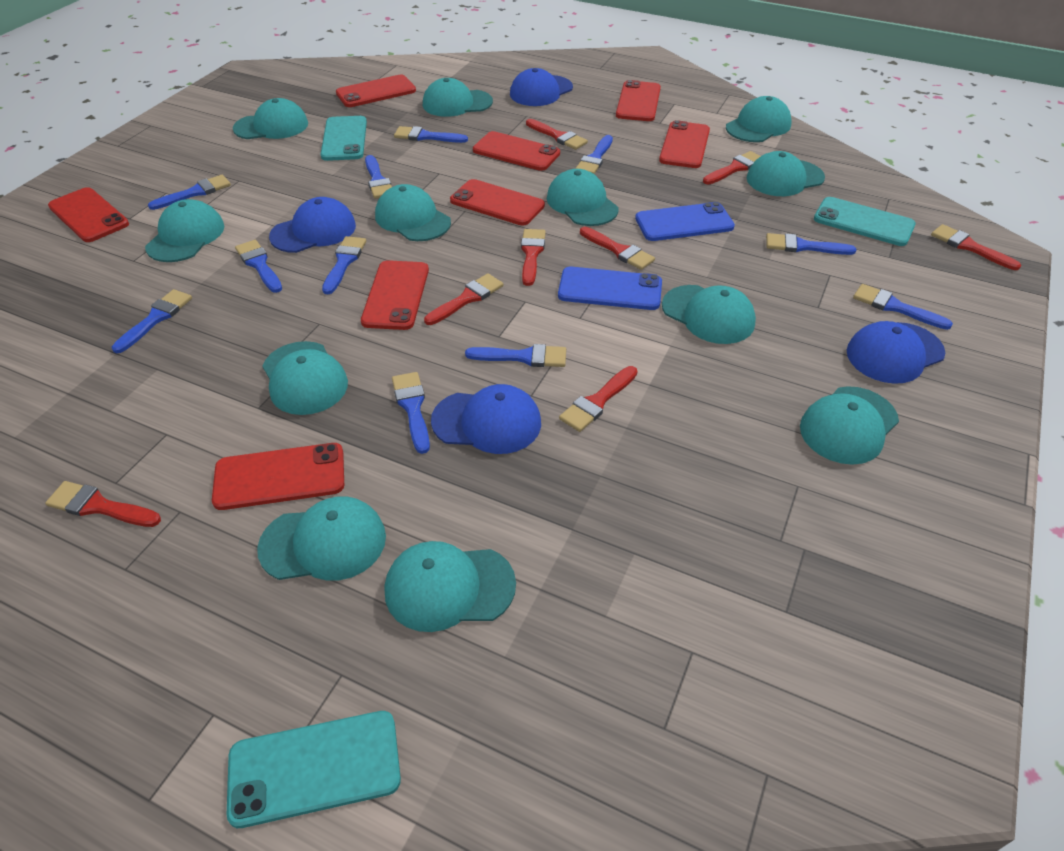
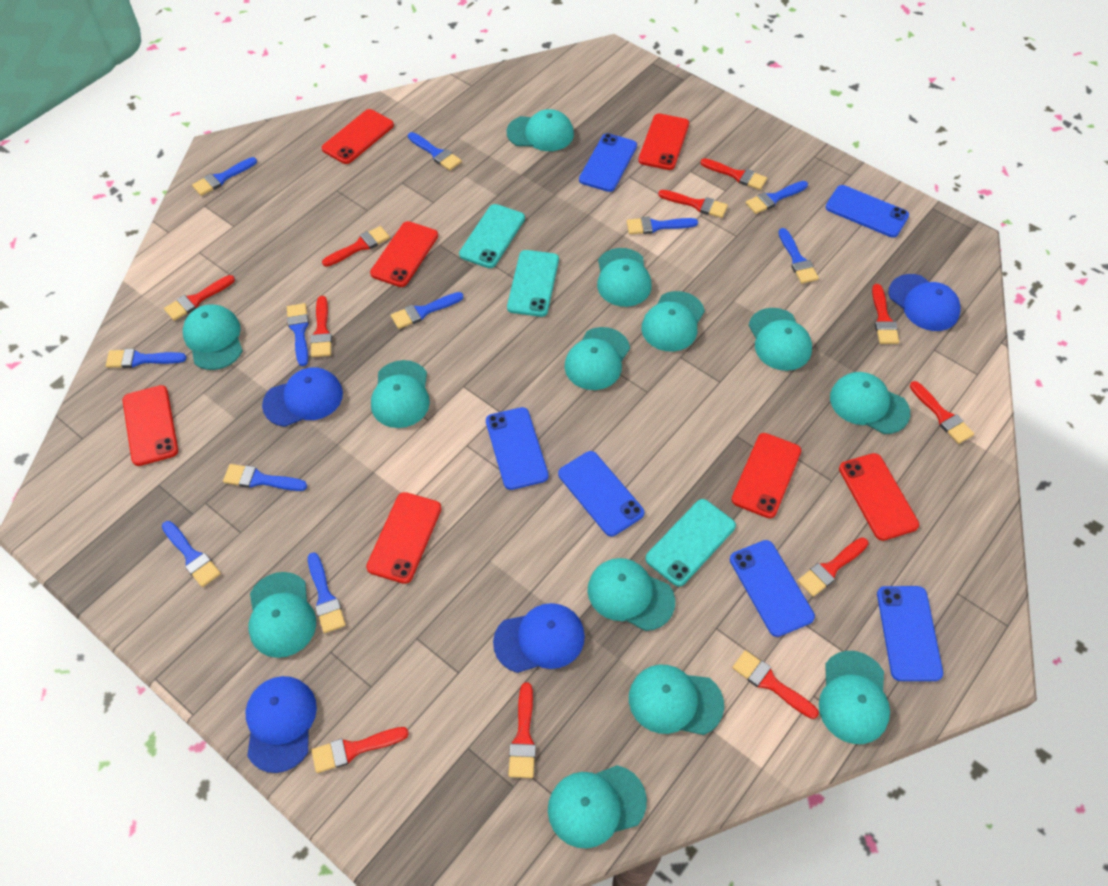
blue phone: 2 -> 6
red brush: 8 -> 11
red phone: 8 -> 7
turquoise cap: 12 -> 13

